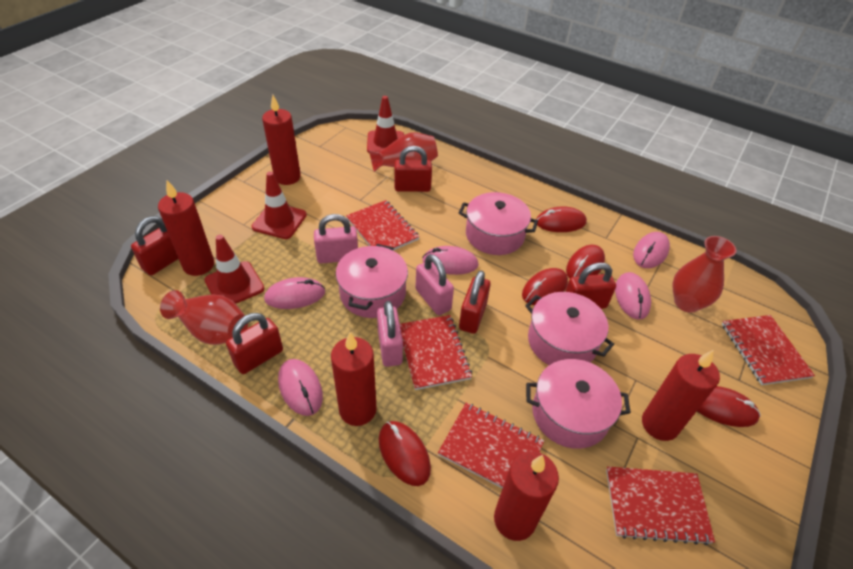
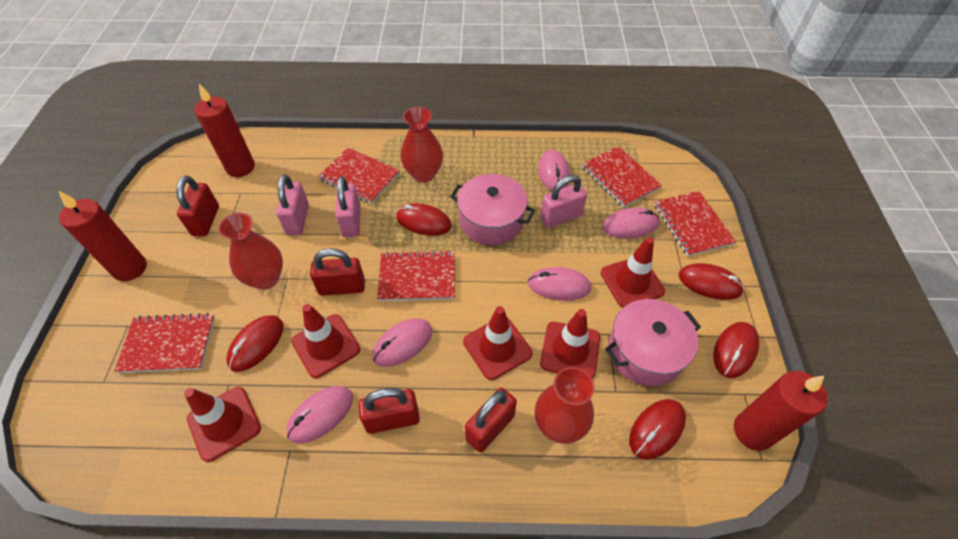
pink pot: 4 -> 2
red candle: 5 -> 3
red padlock: 5 -> 4
red traffic cone: 3 -> 5

